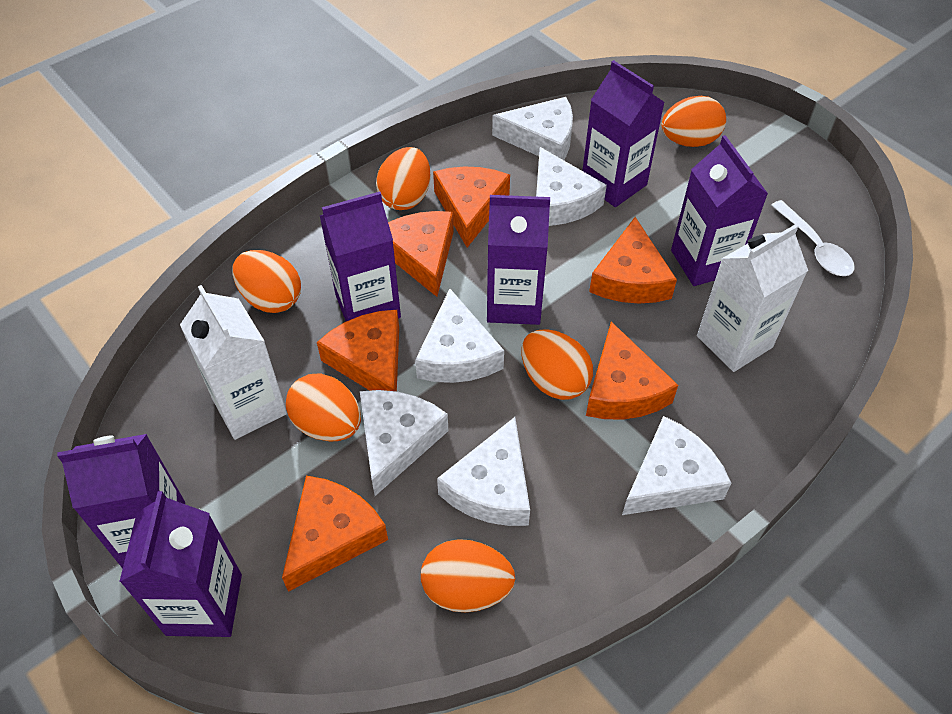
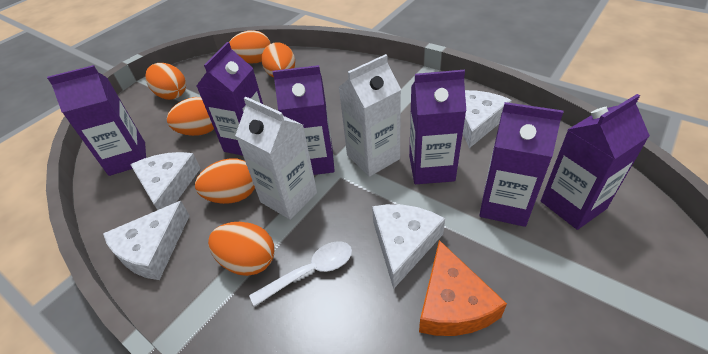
orange cheese: 6 -> 1
white cheese: 6 -> 4

